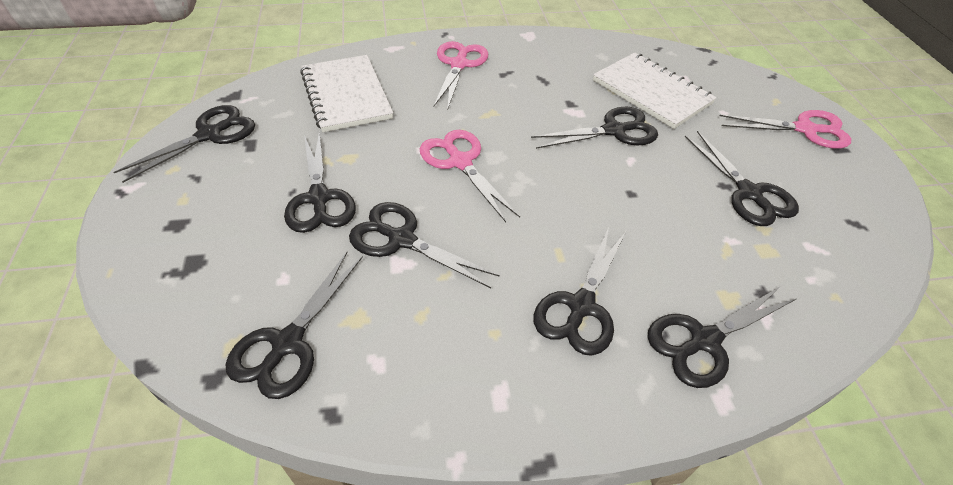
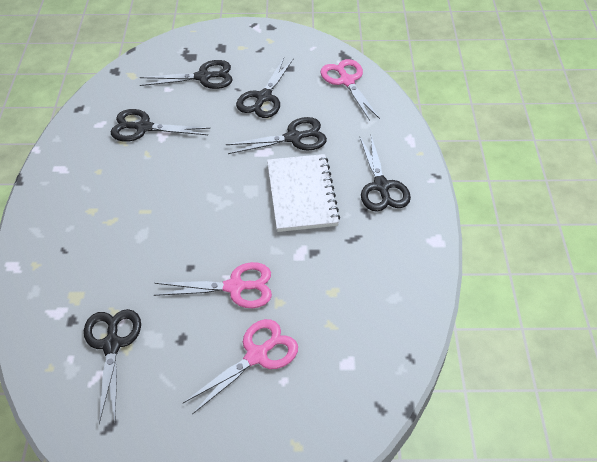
black scissors: 8 -> 6
white notebook: 2 -> 1

